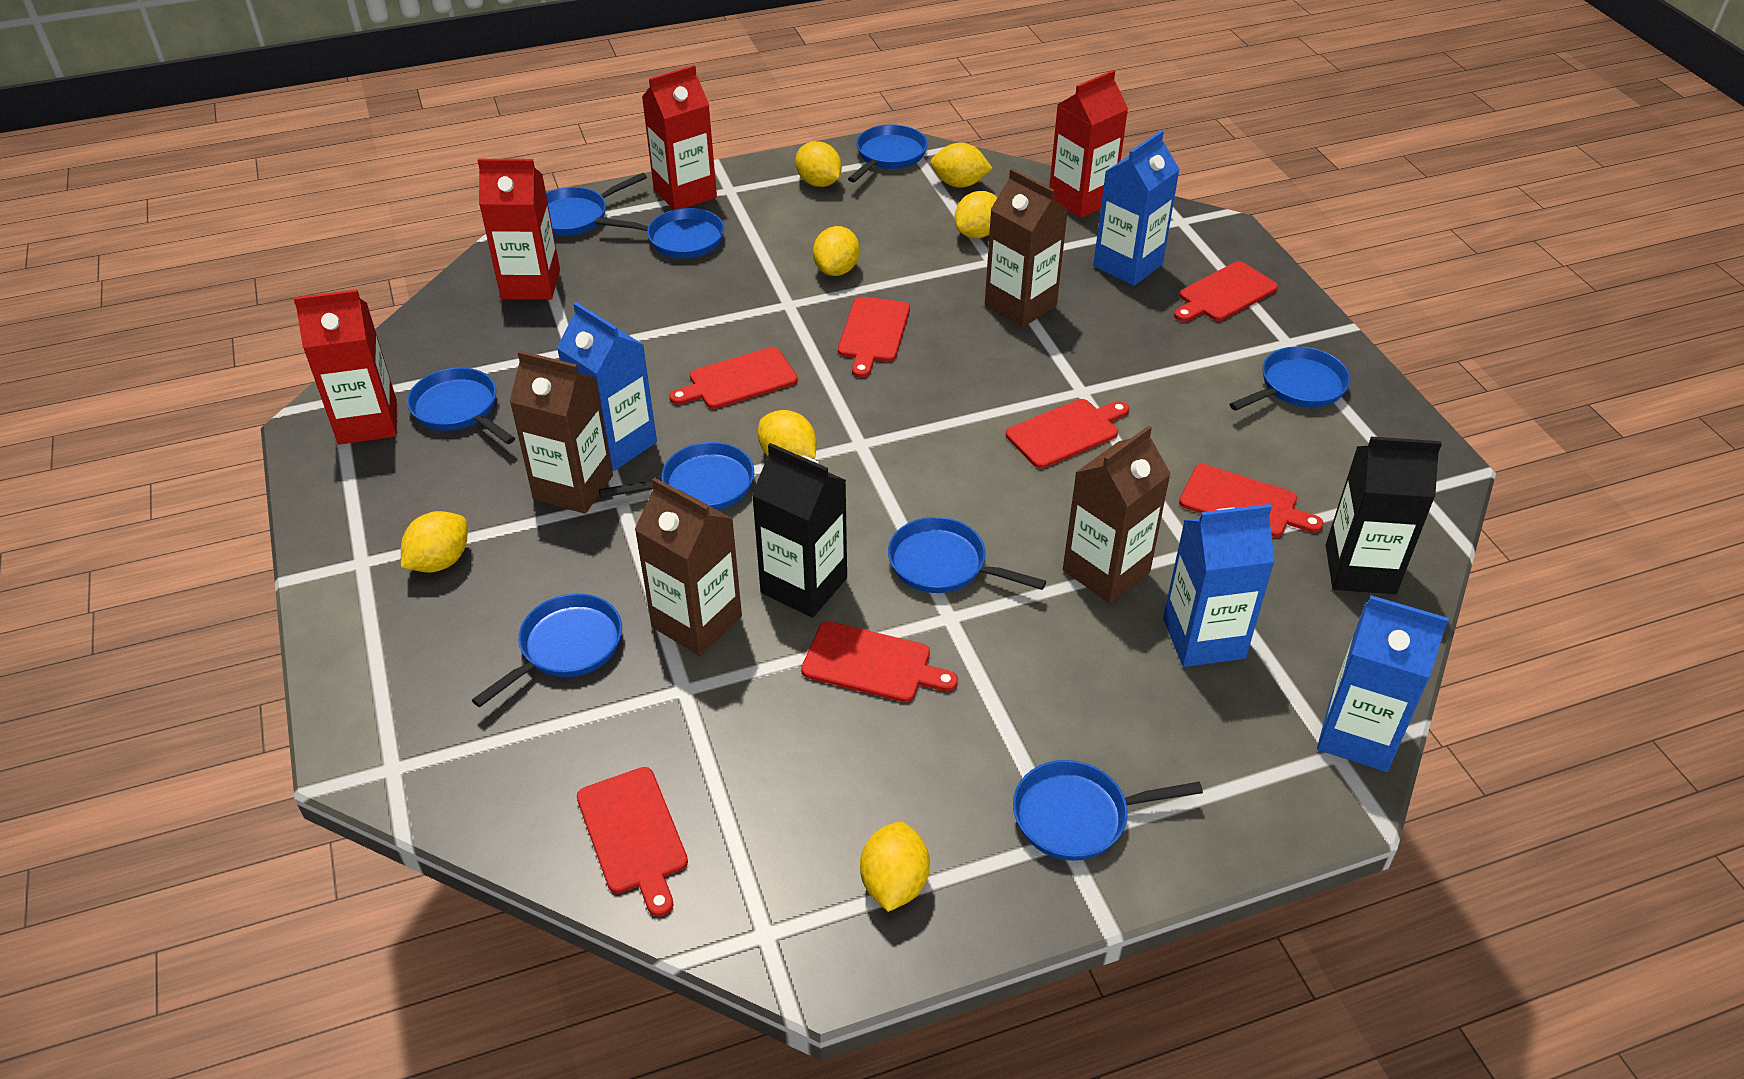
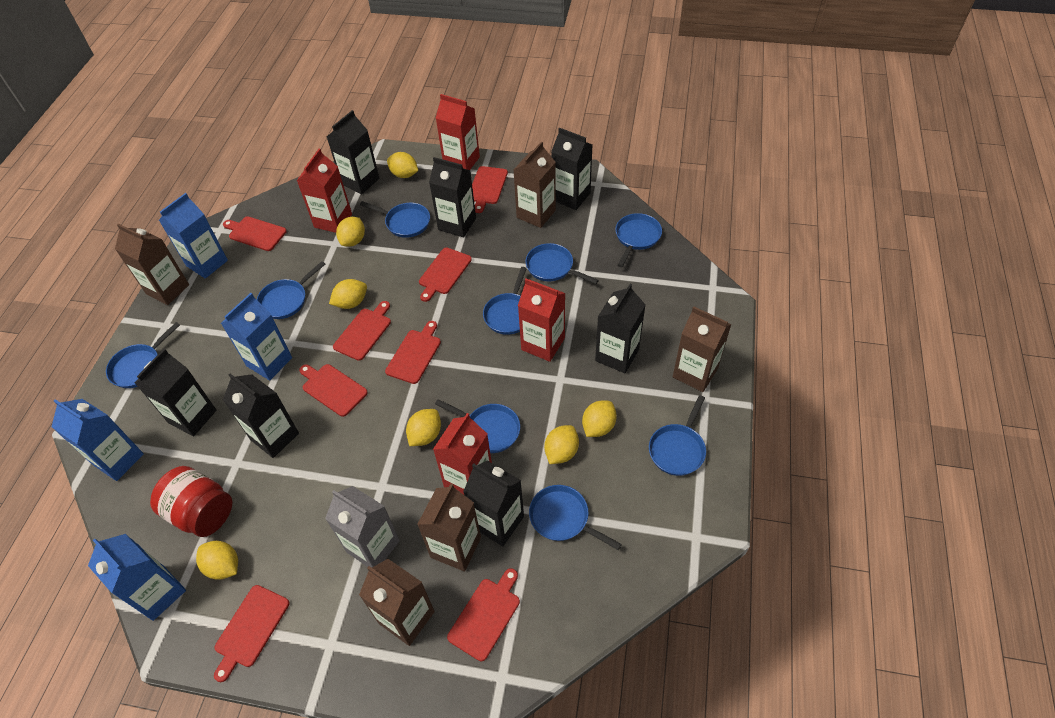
black carton: 2 -> 7
brown carton: 4 -> 5
grey carton: 0 -> 1
red cutting board: 7 -> 8
red jar: 0 -> 1

